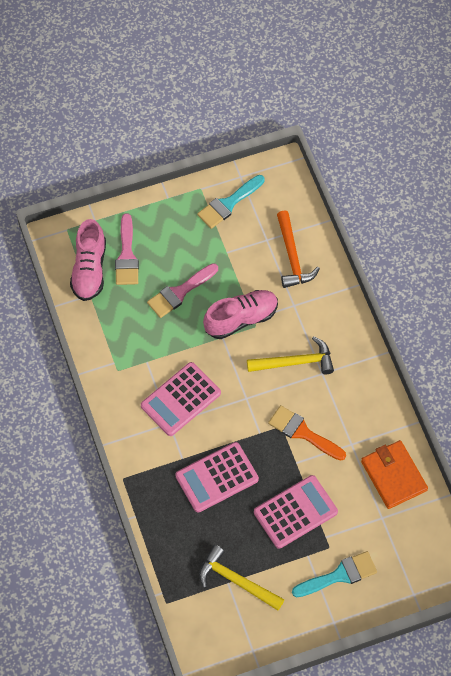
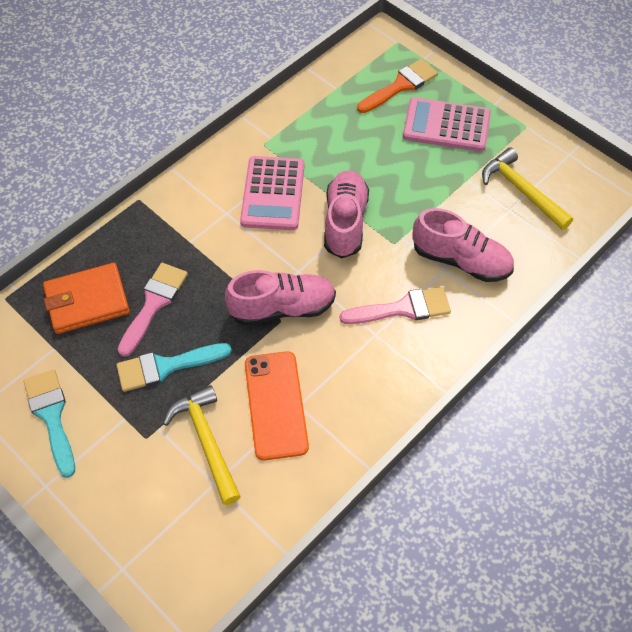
orange hammer: 1 -> 0
orange phone: 0 -> 1
pink calculator: 3 -> 2
pink shoe: 2 -> 3

